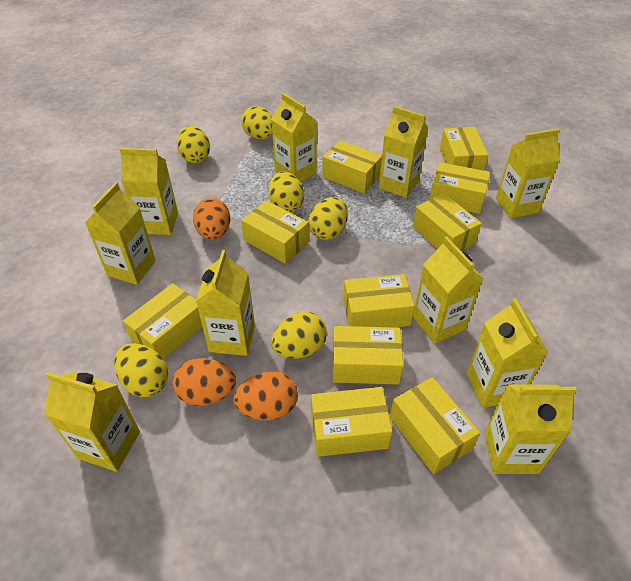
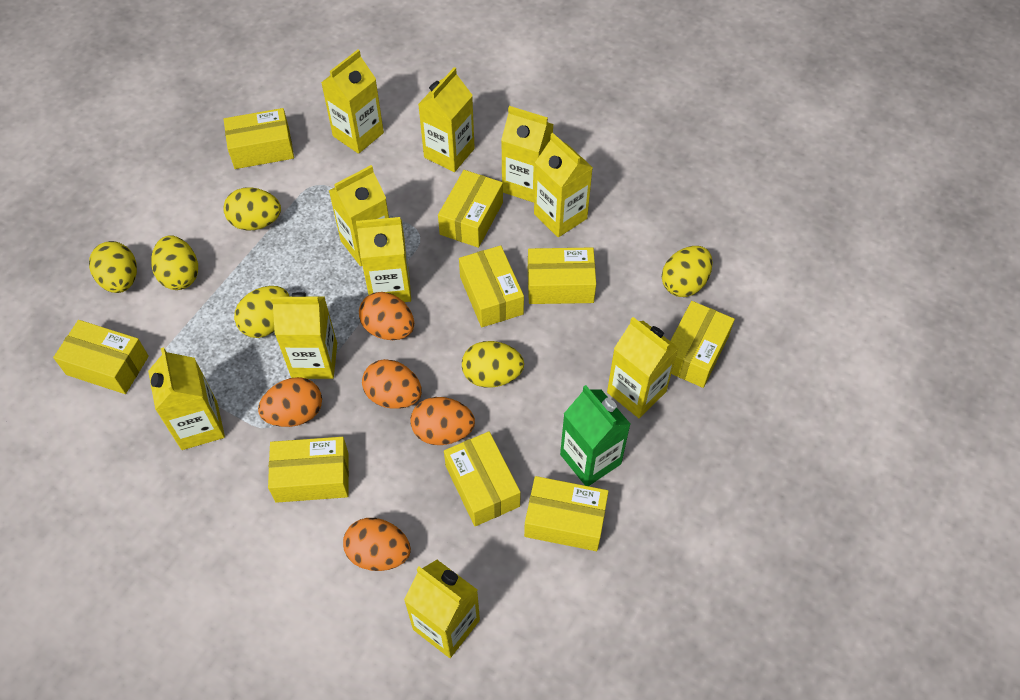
green carton: 0 -> 1
orange egg: 3 -> 5
yellow box: 10 -> 9

